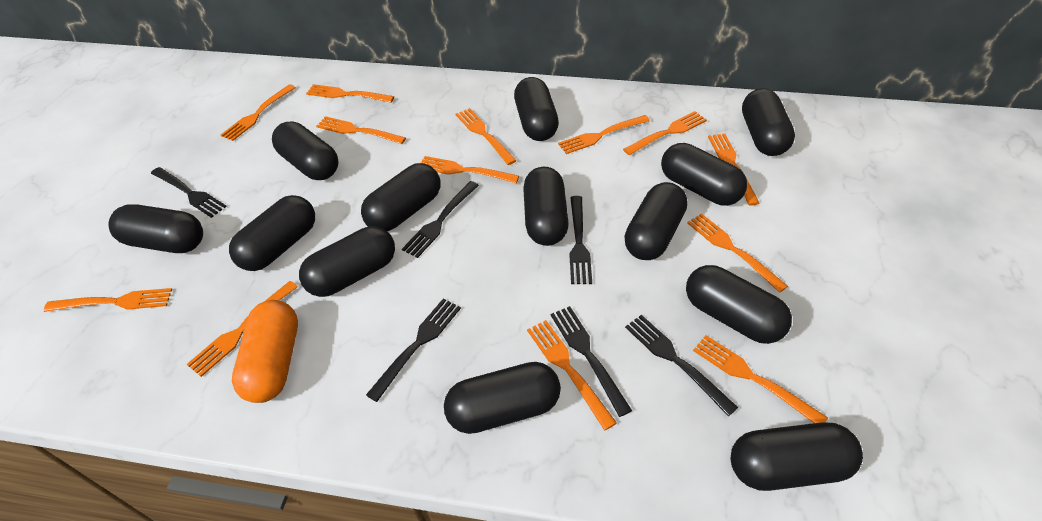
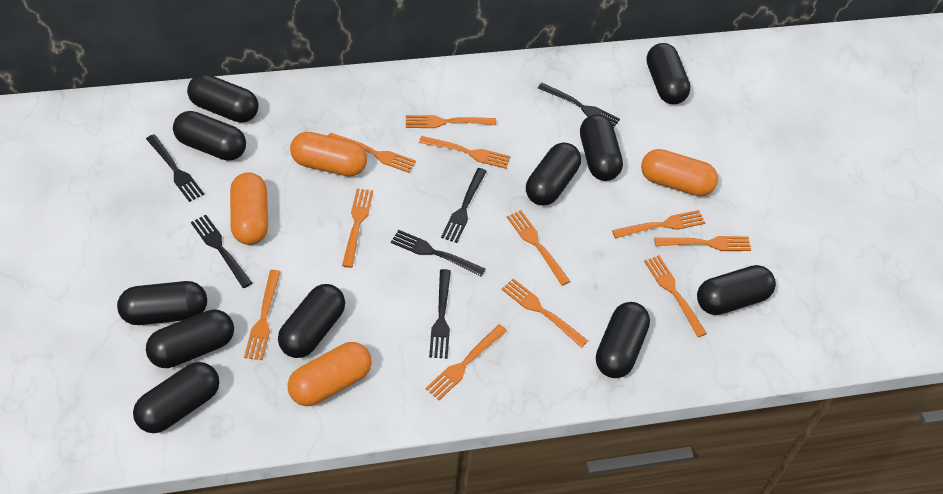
black capsule: 13 -> 11
orange capsule: 1 -> 4
orange fork: 13 -> 11

